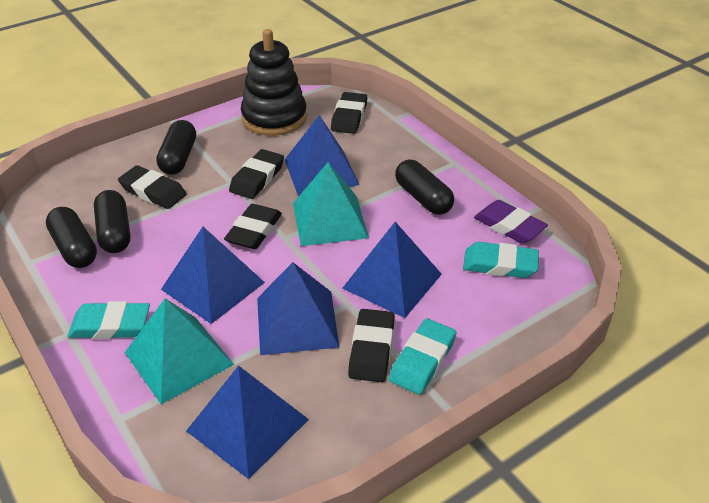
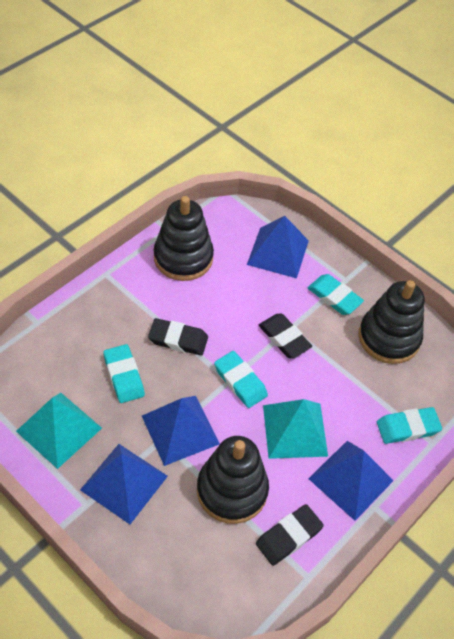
black capsule: 4 -> 0
black eraser: 5 -> 3
black stacking toy: 1 -> 3
blue pyramid: 5 -> 4
purple eraser: 1 -> 0
turquoise eraser: 3 -> 4

